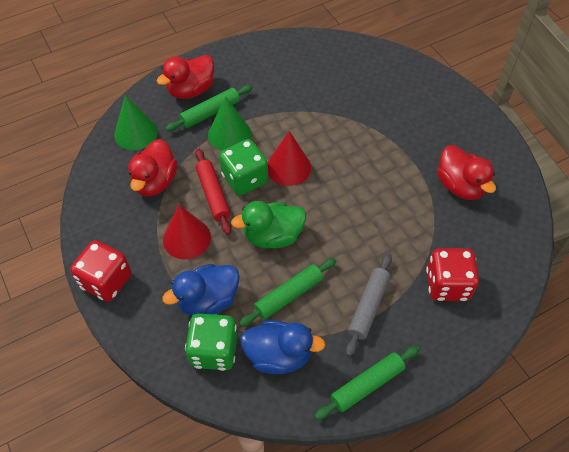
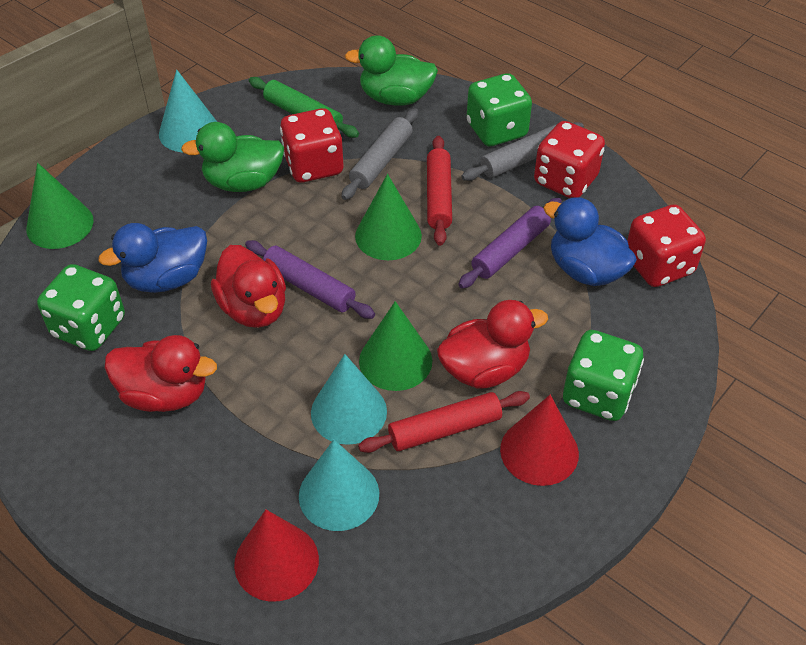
green cone: 2 -> 3
green dice: 2 -> 3
green duck: 1 -> 2
green rolling pin: 3 -> 1
grey rolling pin: 1 -> 2
purple rolling pin: 0 -> 2
red dice: 2 -> 3
red rolling pin: 1 -> 2
turquoise cone: 0 -> 3

